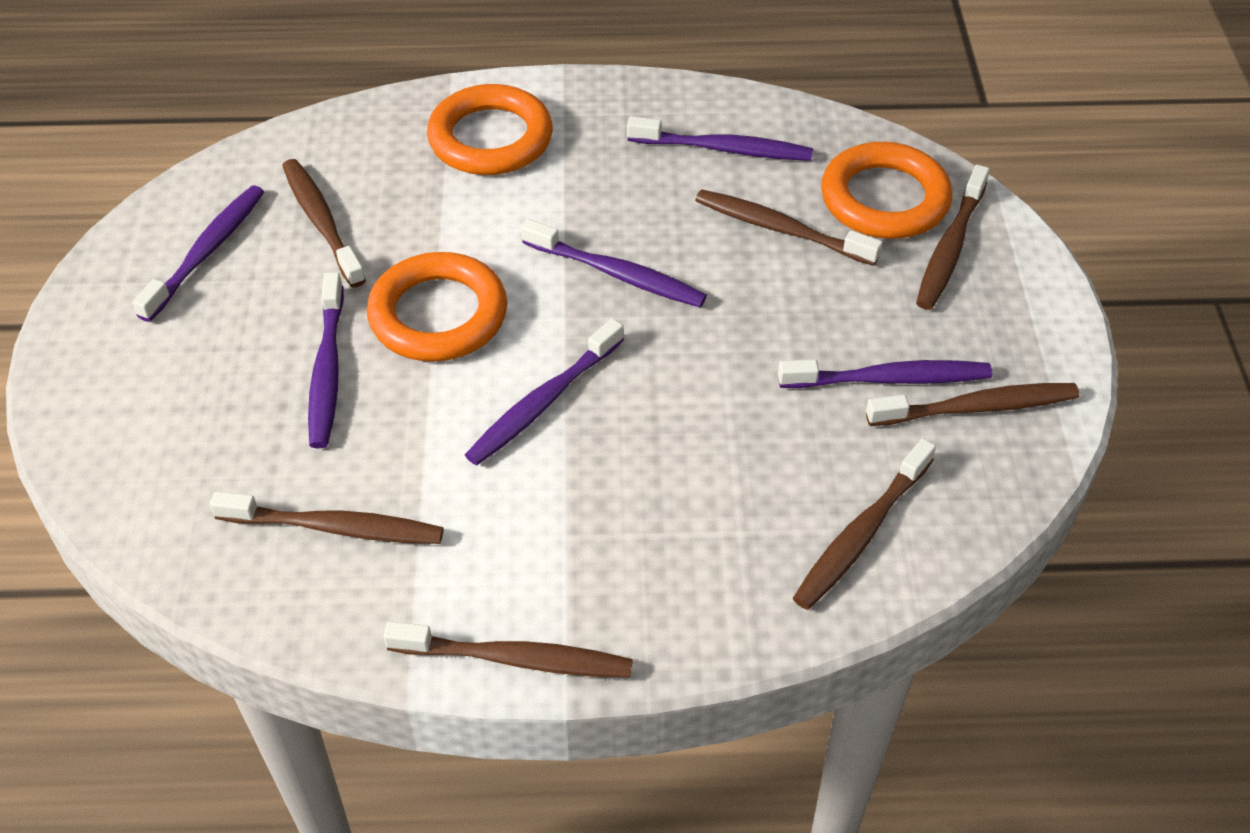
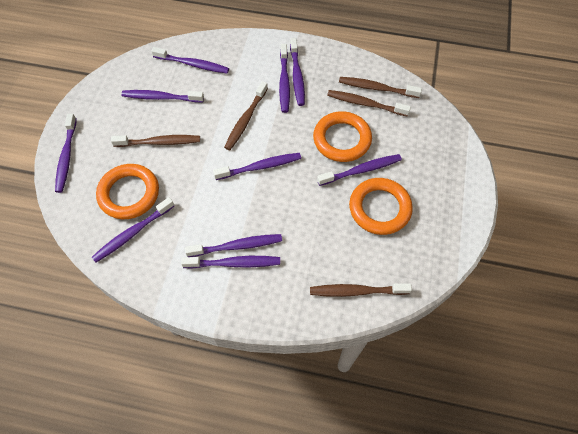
brown toothbrush: 7 -> 5
purple toothbrush: 6 -> 10

